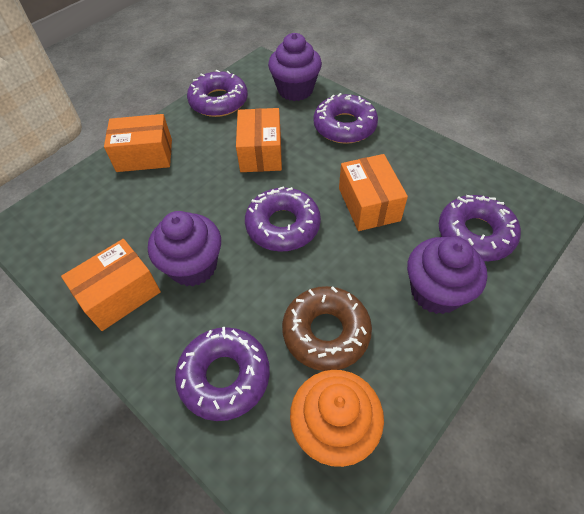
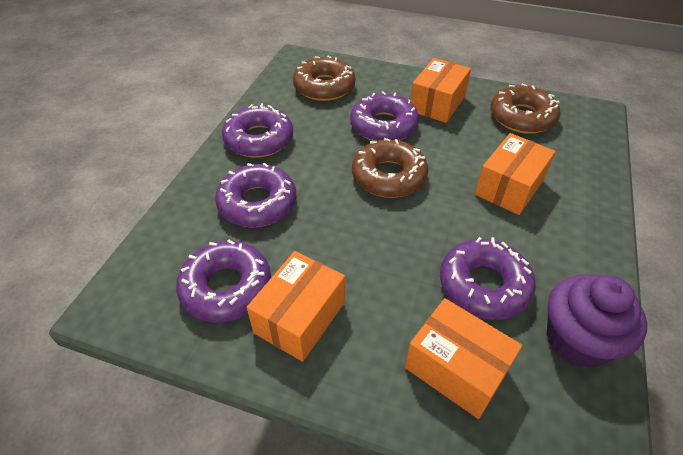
brown donut: 1 -> 3
orange cupcake: 1 -> 0
purple cupcake: 3 -> 1

